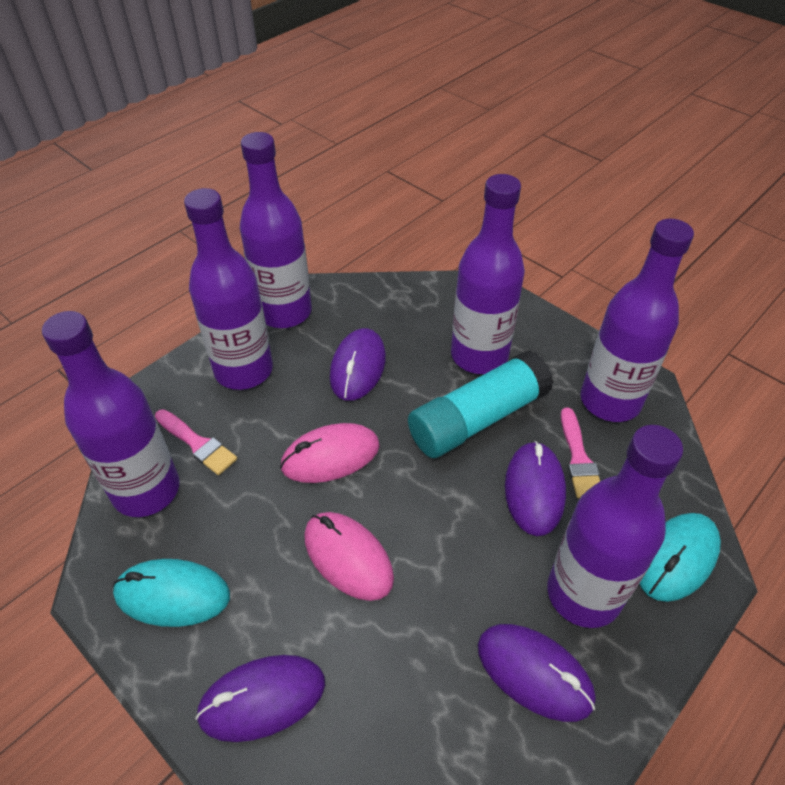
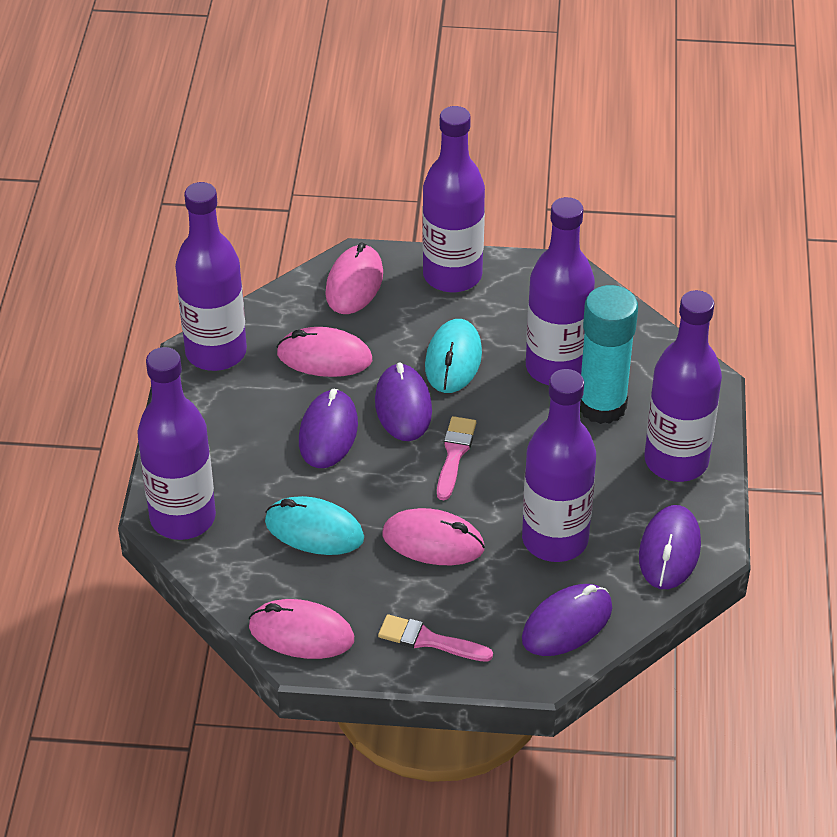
pink mouse: 2 -> 4

